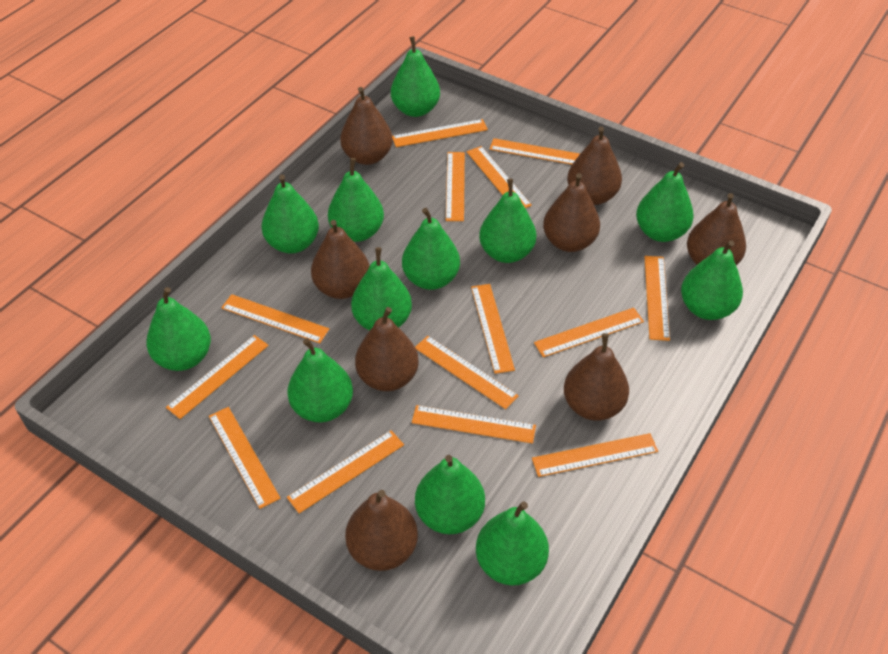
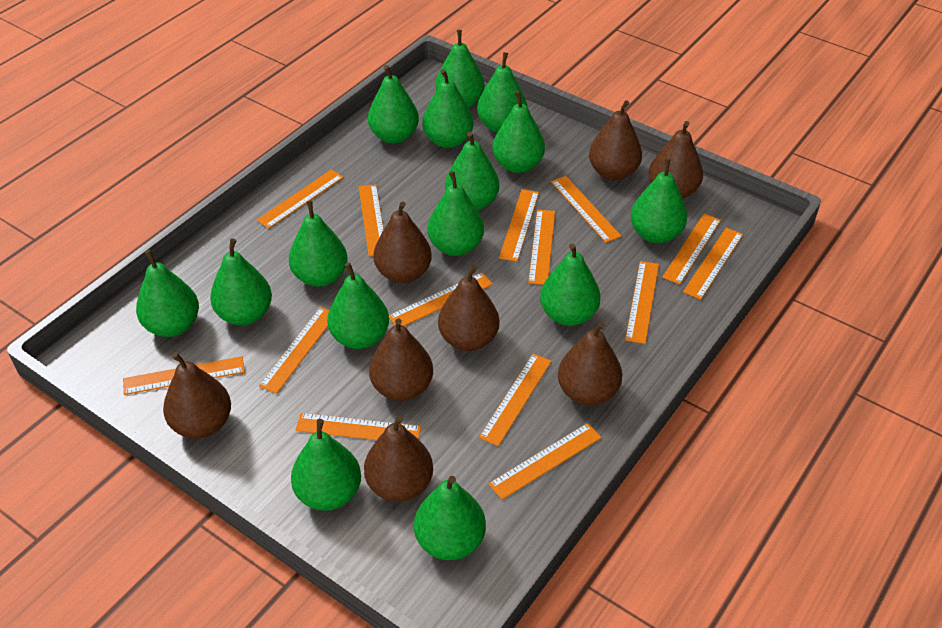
green pear: 12 -> 15

